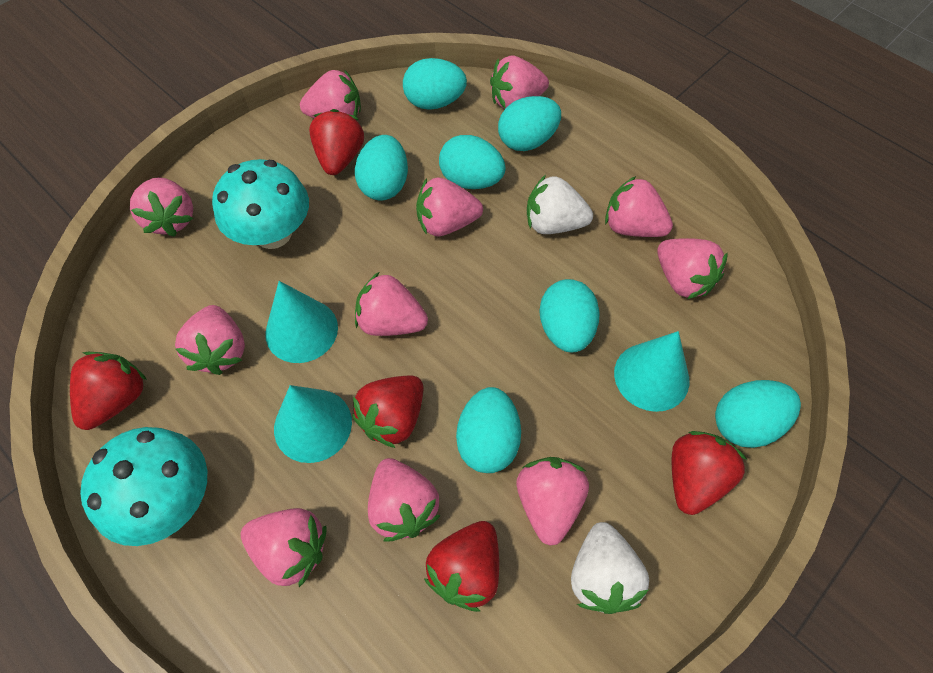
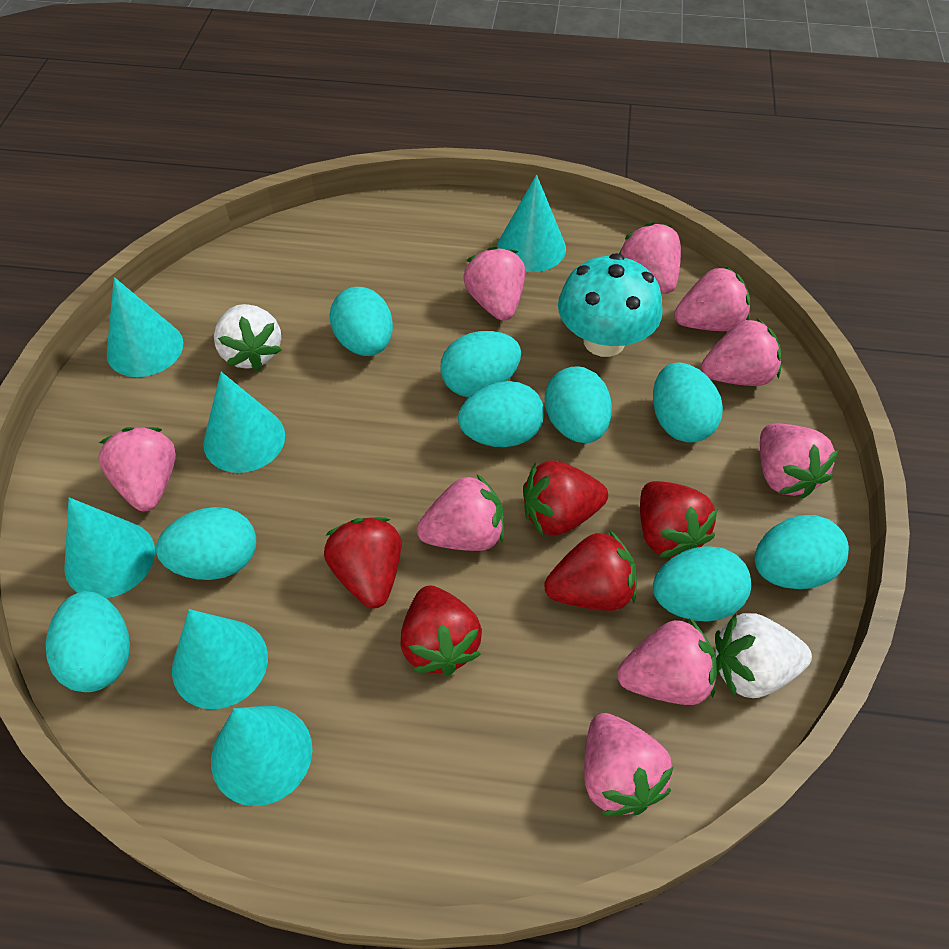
pink strawberry: 11 -> 9
turquoise cone: 3 -> 6
turquoise egg: 7 -> 9
turquoise mushroom: 2 -> 1

